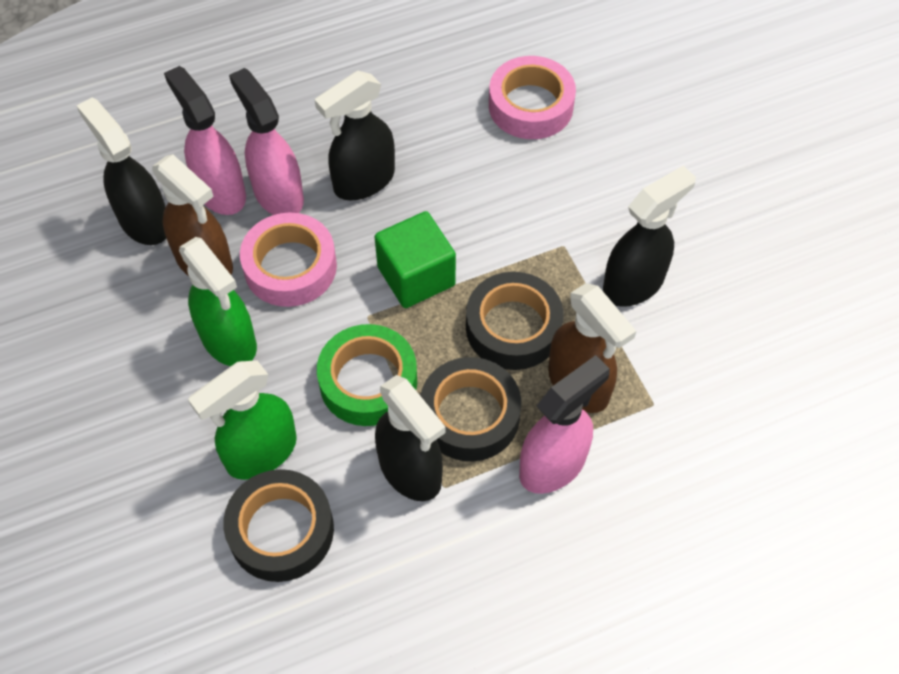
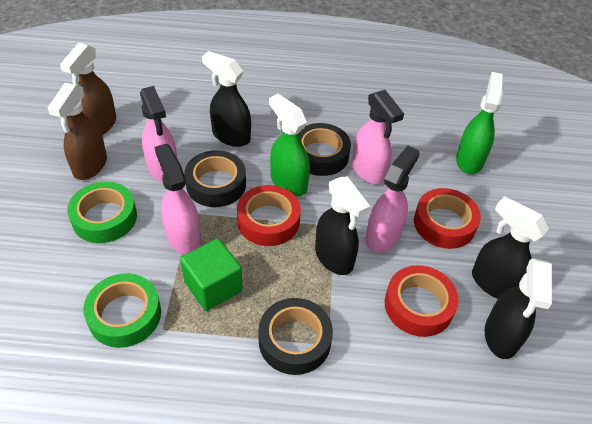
green tape: 1 -> 2
pink spray bottle: 3 -> 4
pink tape: 2 -> 0
red tape: 0 -> 3

